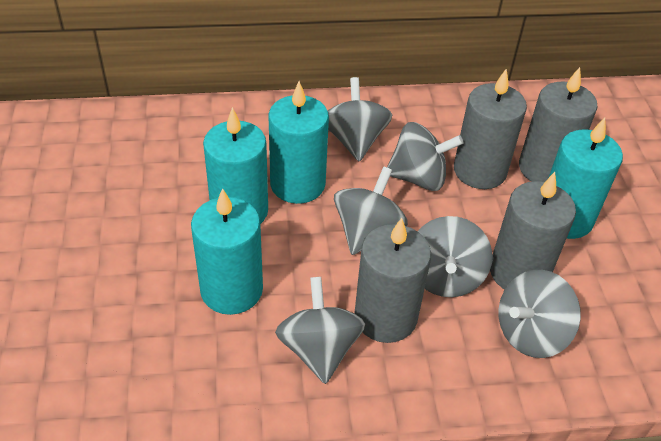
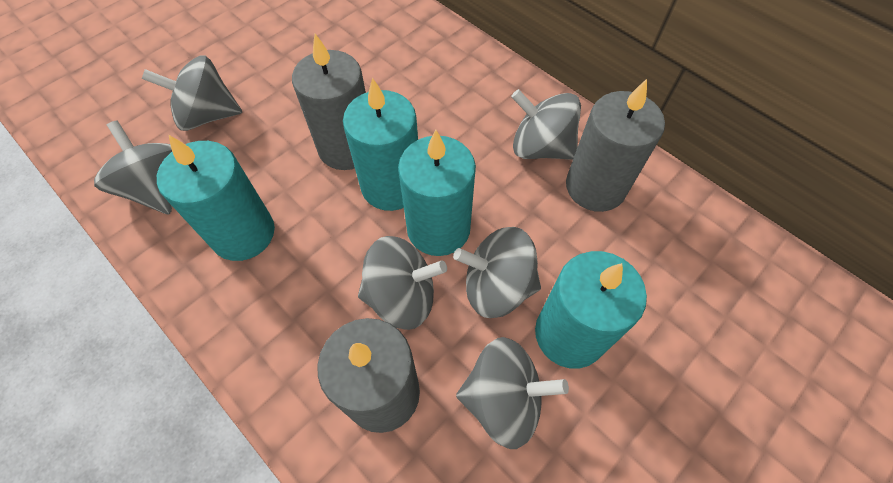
grey candle: 4 -> 3

